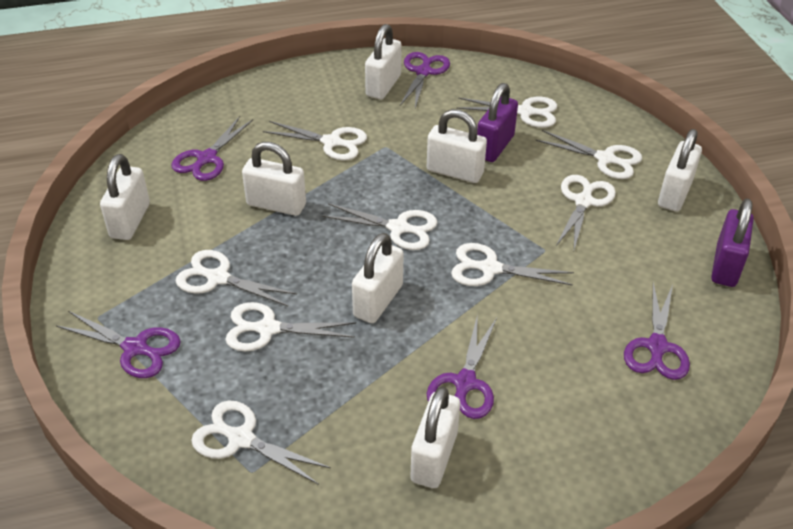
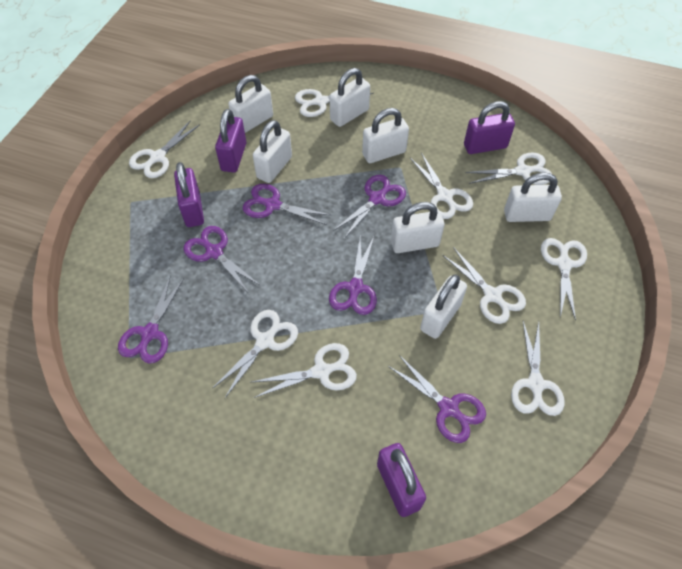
purple padlock: 2 -> 4
purple scissors: 5 -> 6

